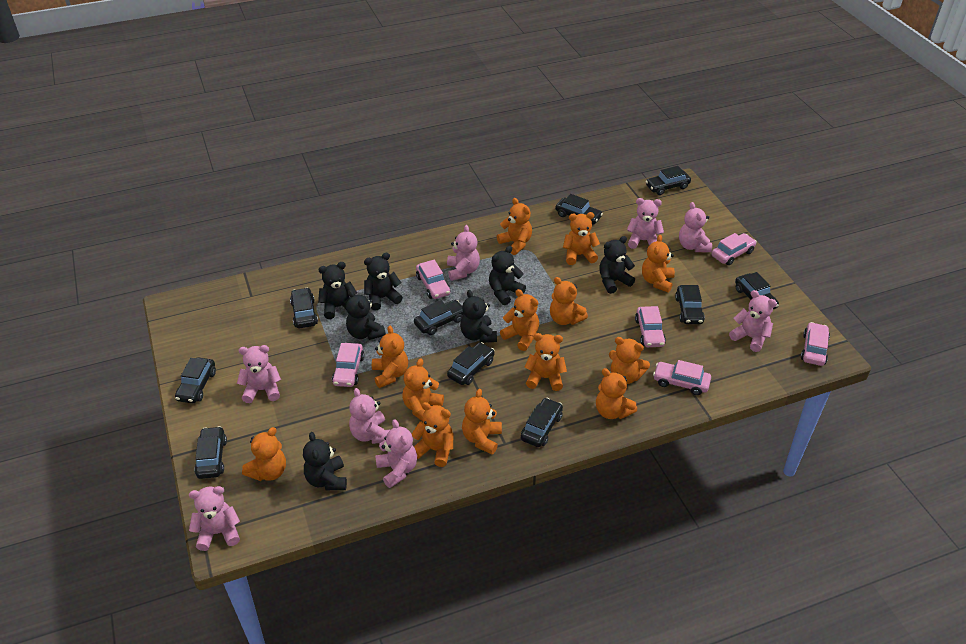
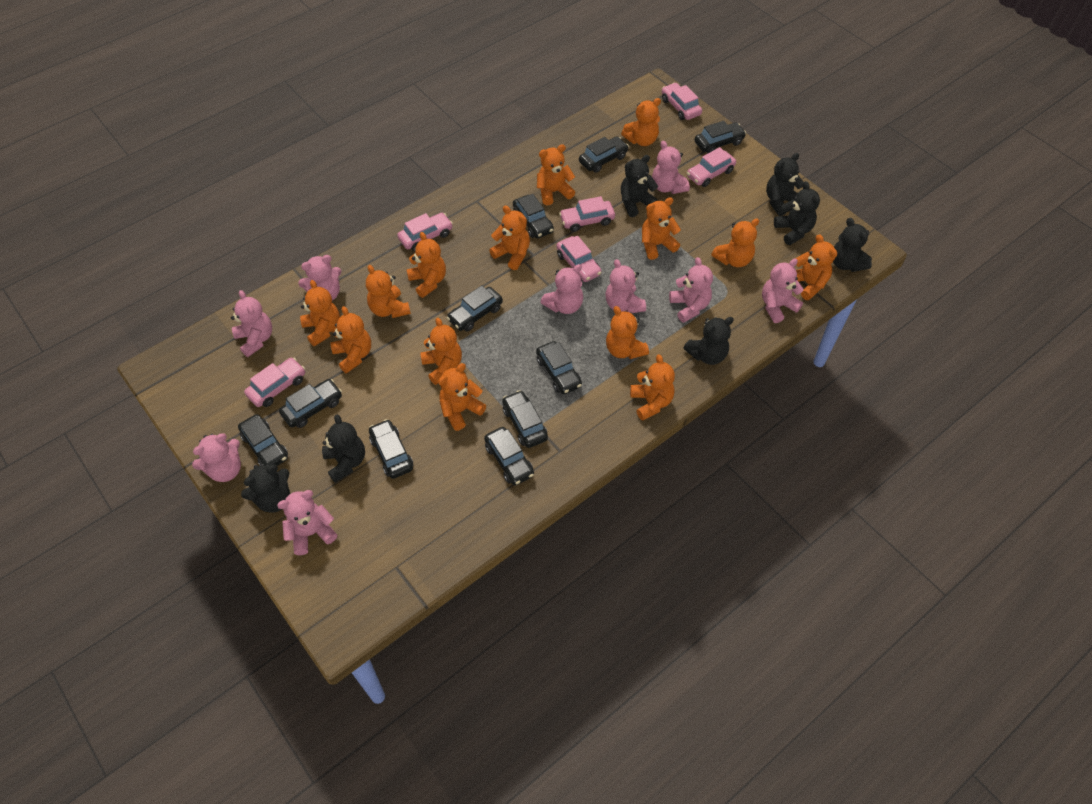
orange teddy bear: 13 -> 14
pink teddy bear: 8 -> 9

